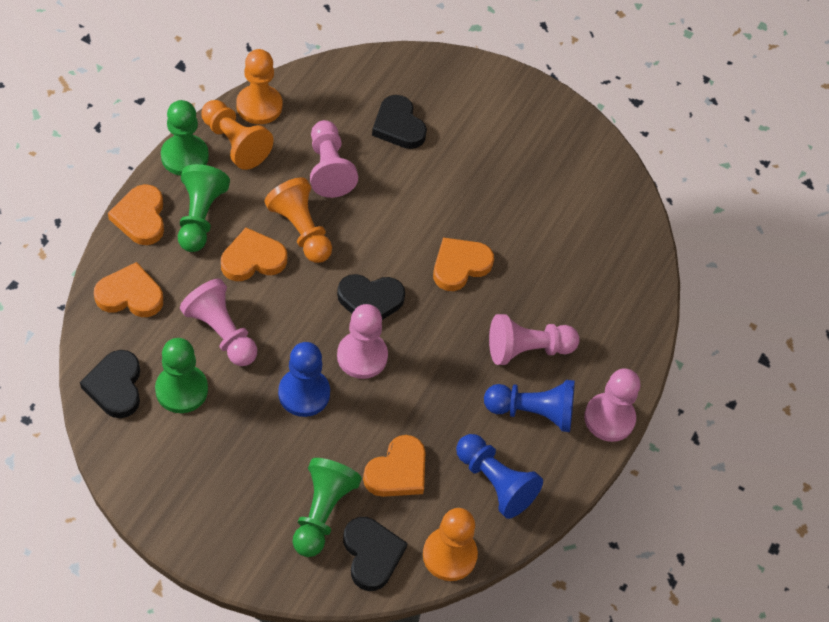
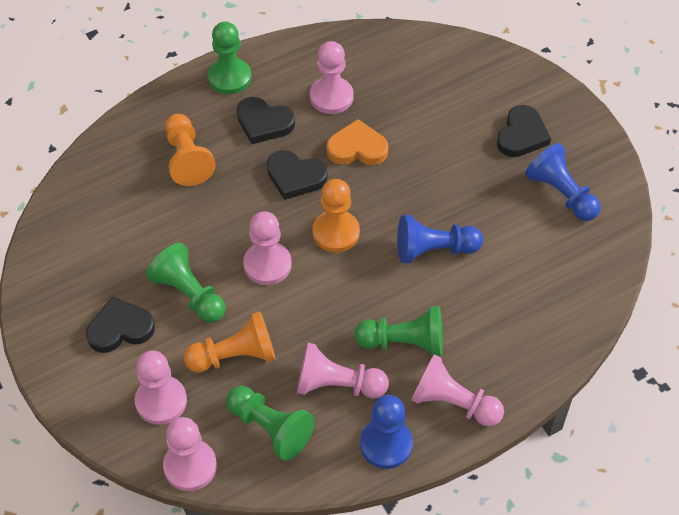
orange heart: 5 -> 1
orange pawn: 4 -> 3
pink pawn: 5 -> 6

